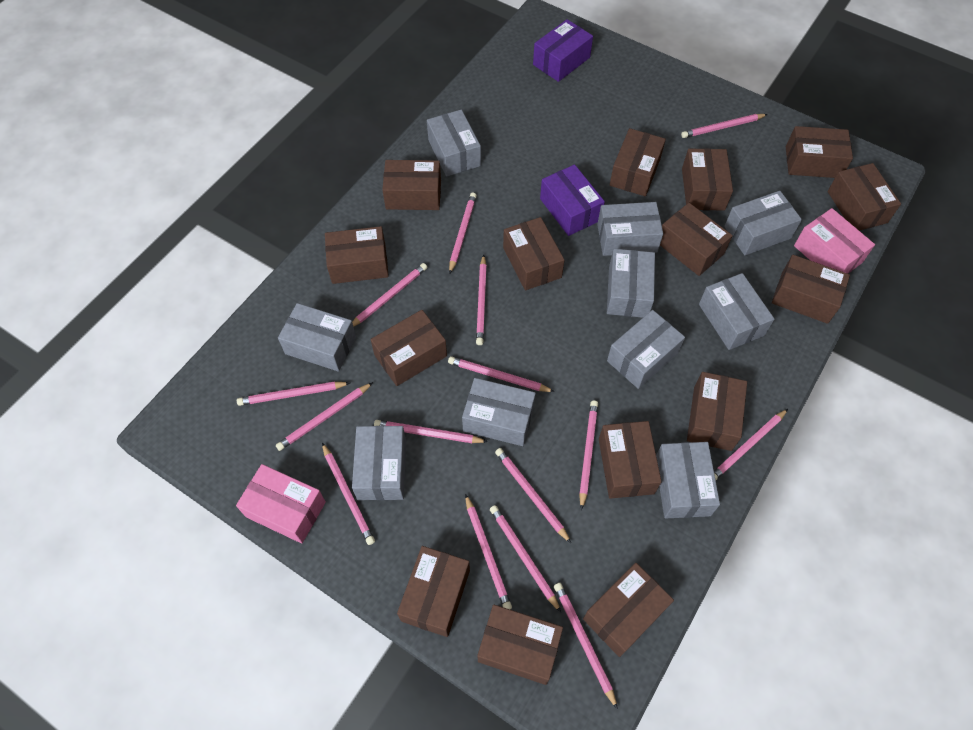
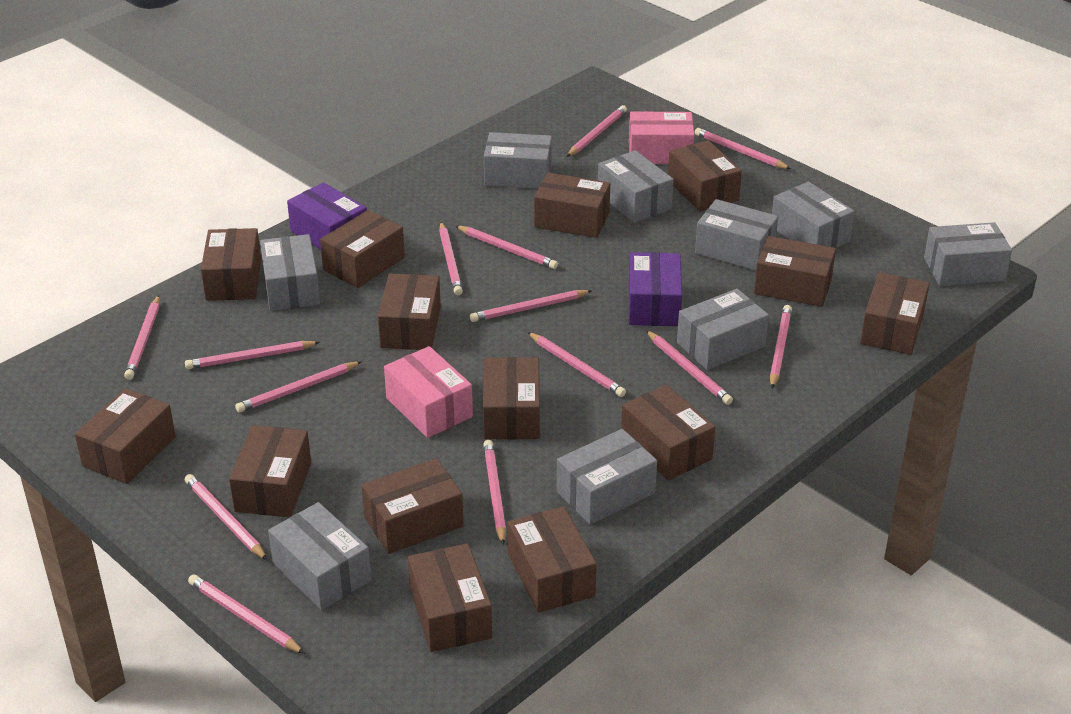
brown box: 15 -> 14
grey box: 10 -> 9
pink pencil: 15 -> 14

